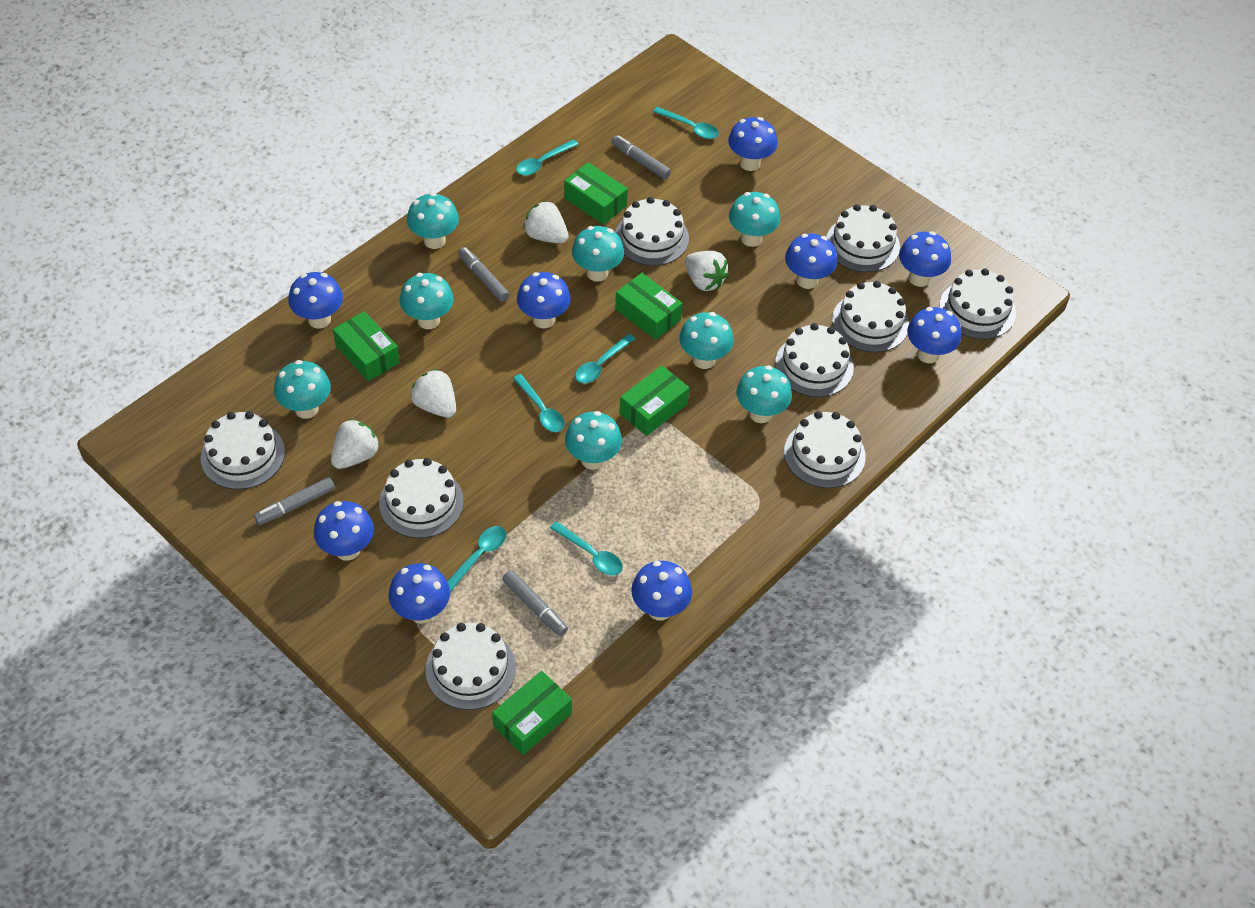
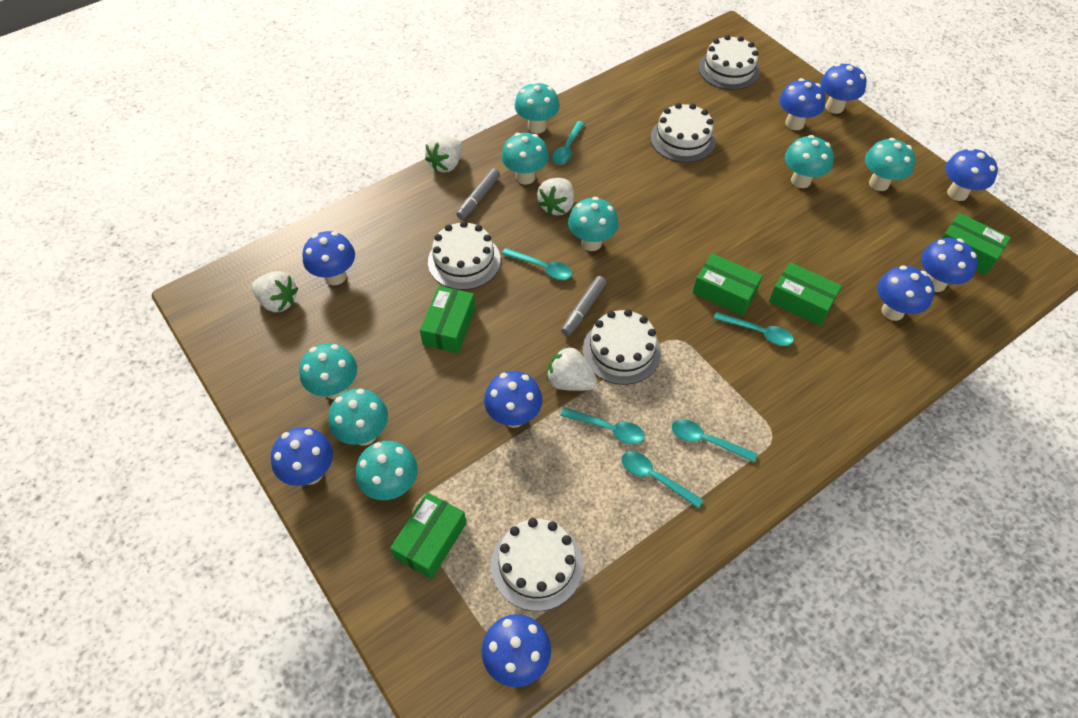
grey marker: 4 -> 2
white cake: 9 -> 5

